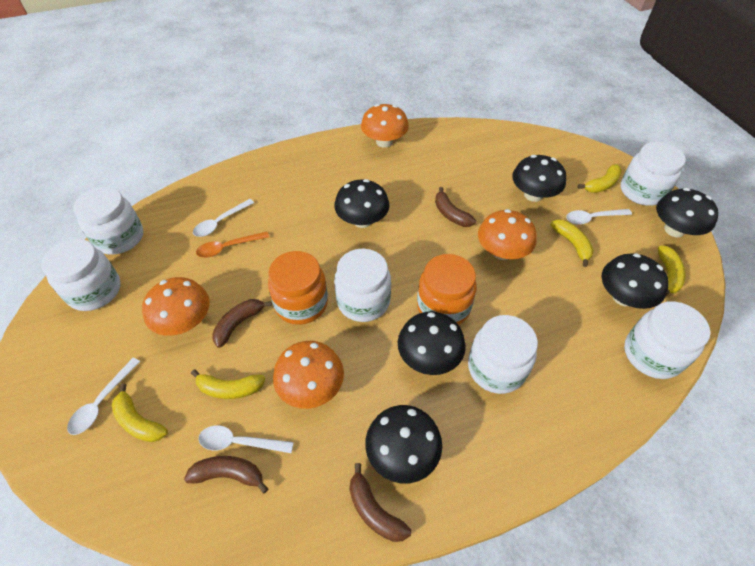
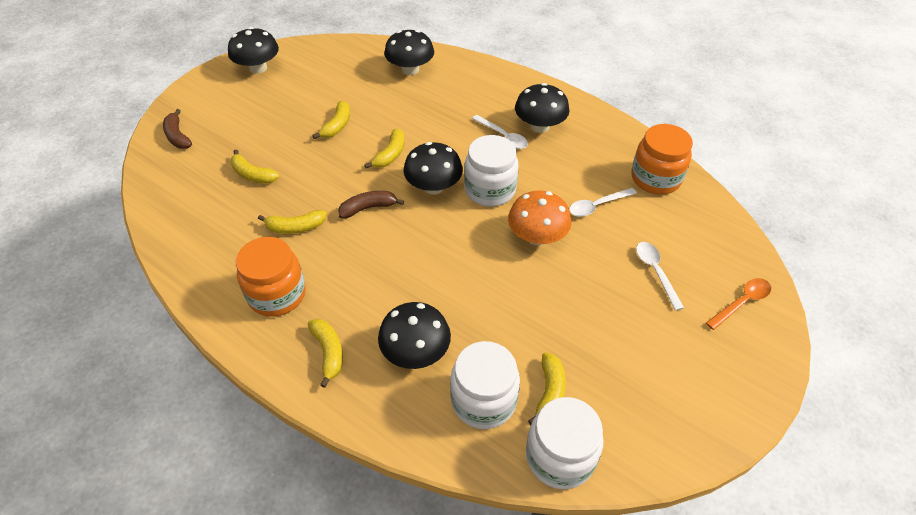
black mushroom: 6 -> 5
brown banana: 4 -> 2
orange mushroom: 4 -> 1
white jar: 6 -> 3
white spoon: 4 -> 3
yellow banana: 5 -> 6

